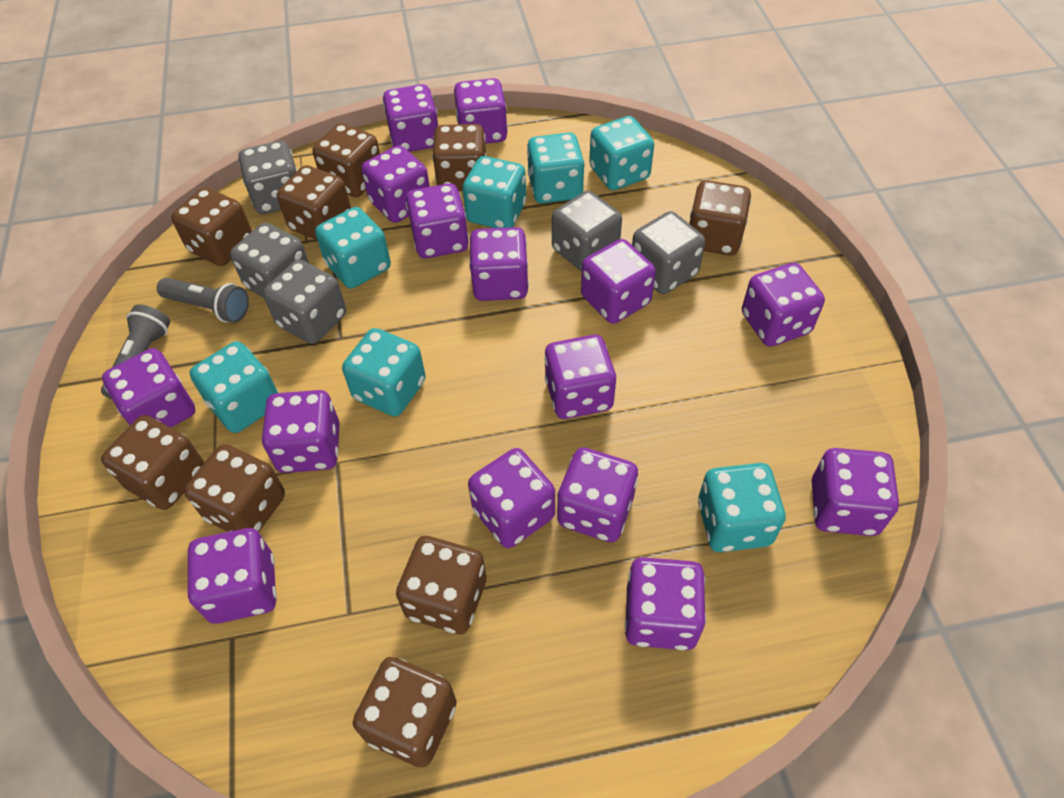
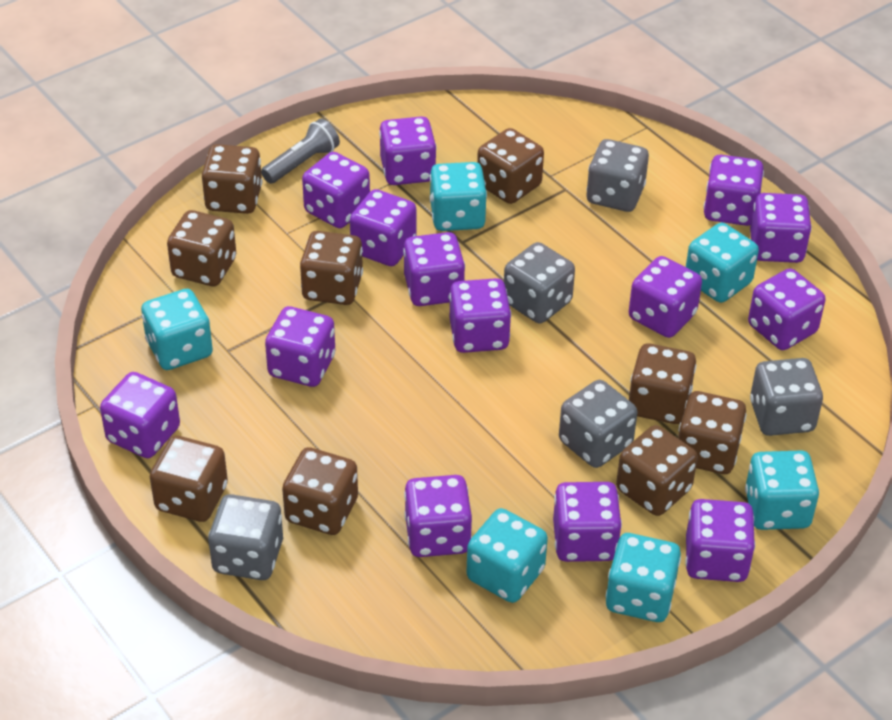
grey flashlight: 2 -> 1
purple dice: 15 -> 14
turquoise dice: 7 -> 6

